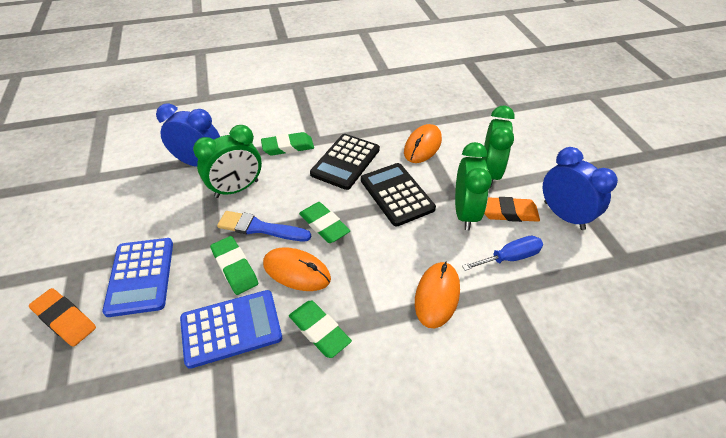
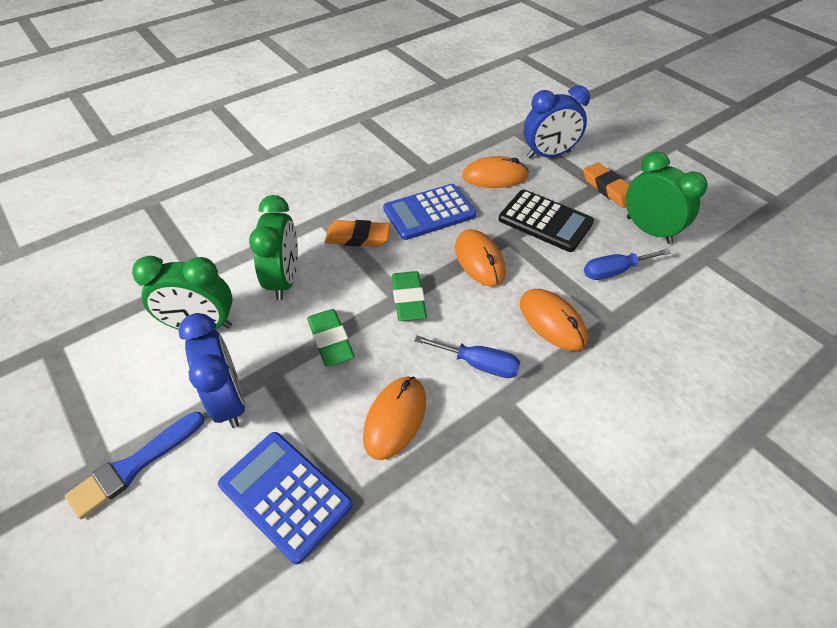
black calculator: 2 -> 1
blue screwdriver: 1 -> 2
green eraser: 4 -> 2
orange mouse: 3 -> 4

